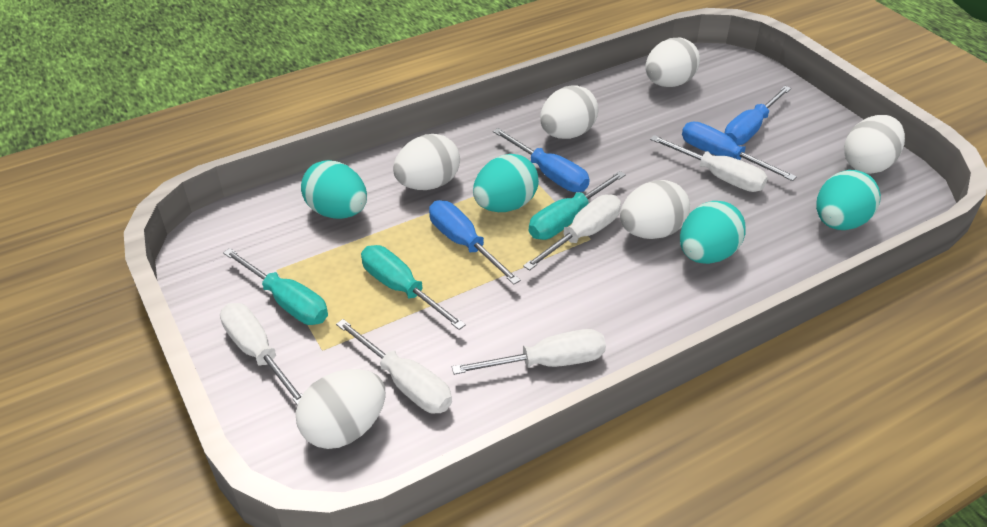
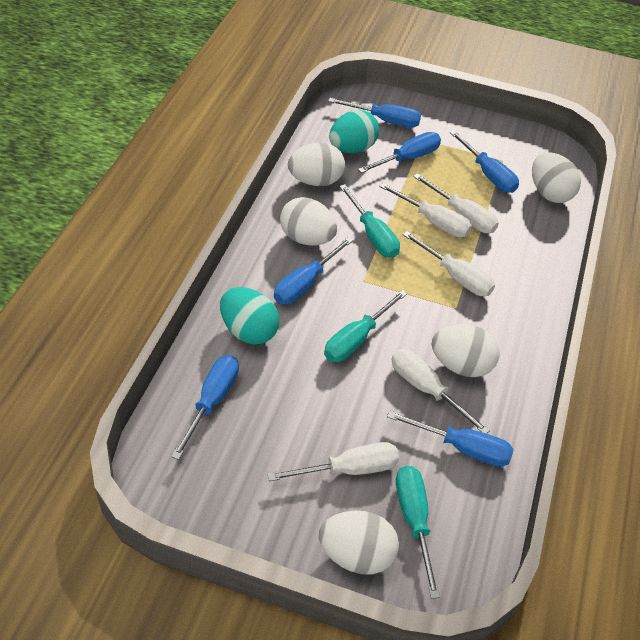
blue screwdriver: 4 -> 6
turquoise egg: 4 -> 2
white egg: 6 -> 5

